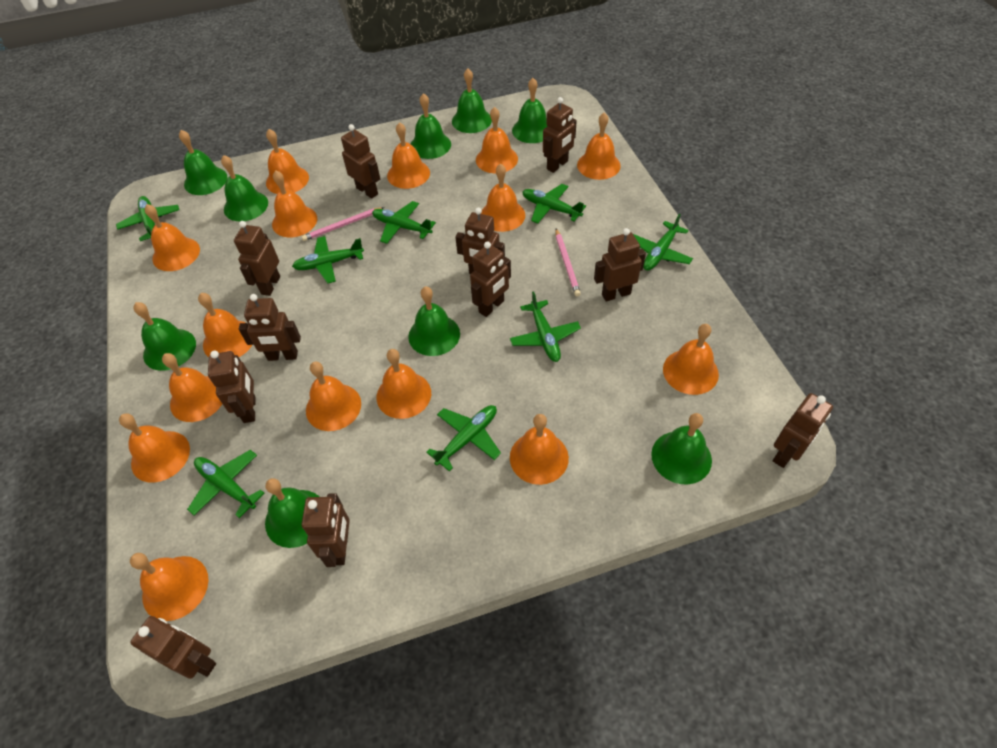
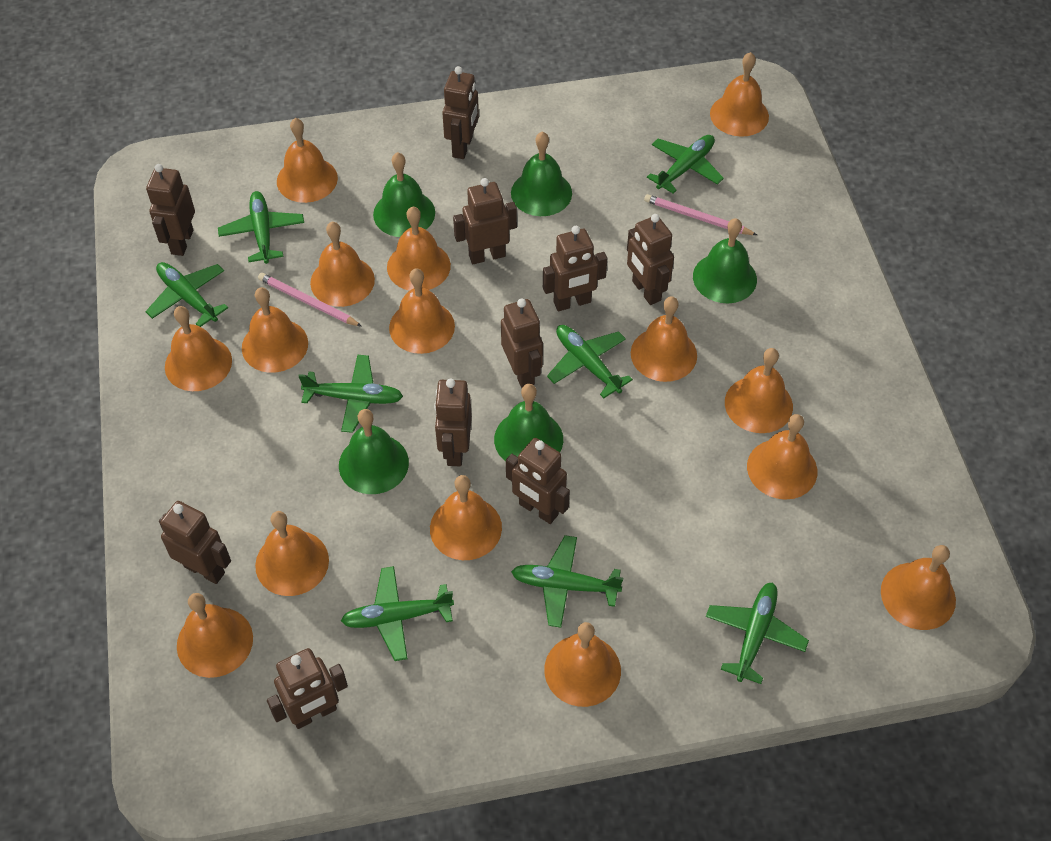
brown robot: 11 -> 10
green bell: 9 -> 5

